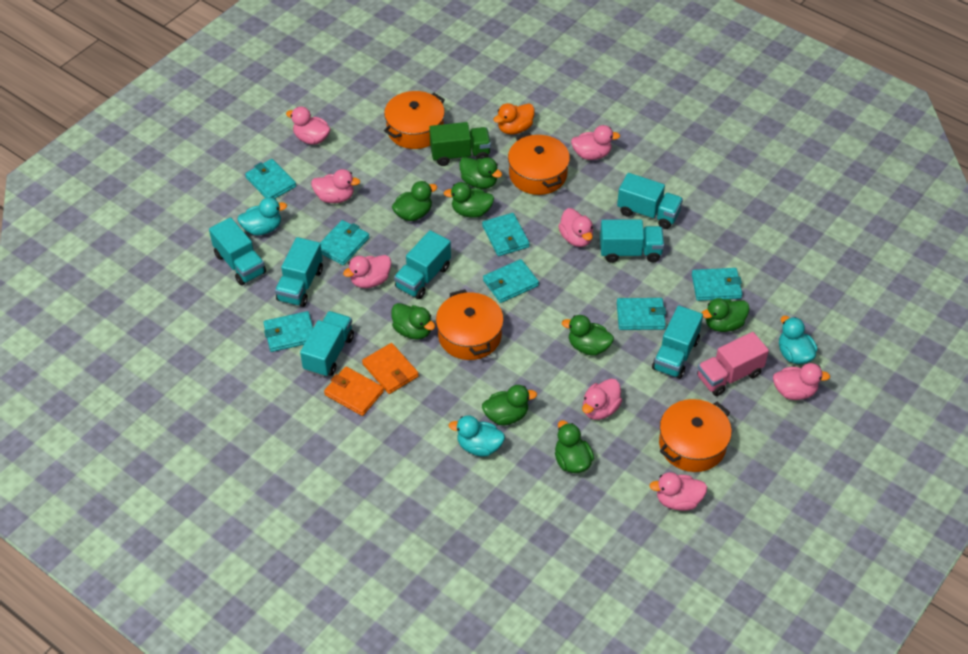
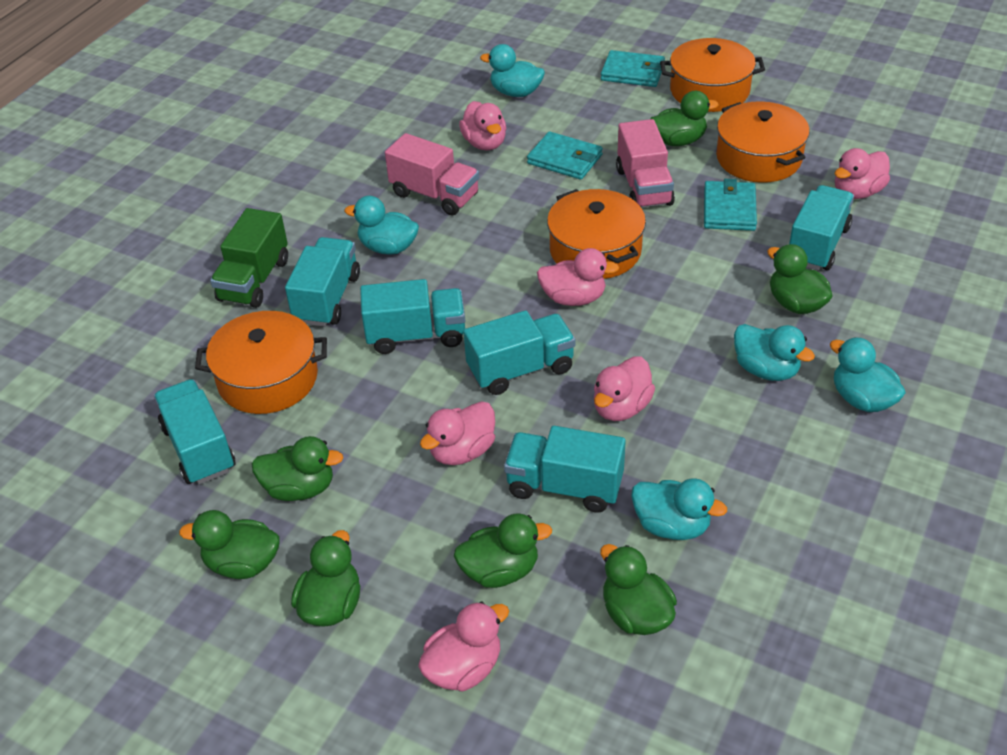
green duck: 8 -> 7
orange duck: 1 -> 0
orange wallet: 2 -> 0
pink duck: 8 -> 6
pink truck: 1 -> 2
turquoise duck: 3 -> 5
turquoise truck: 7 -> 6
turquoise wallet: 7 -> 3

